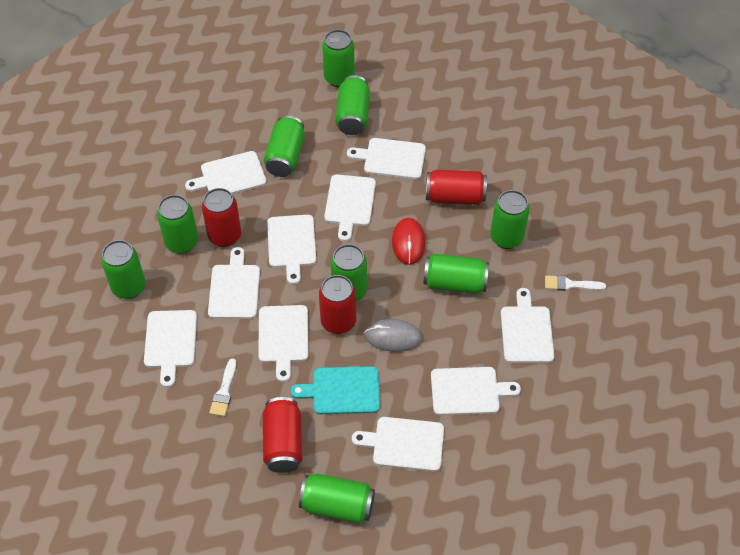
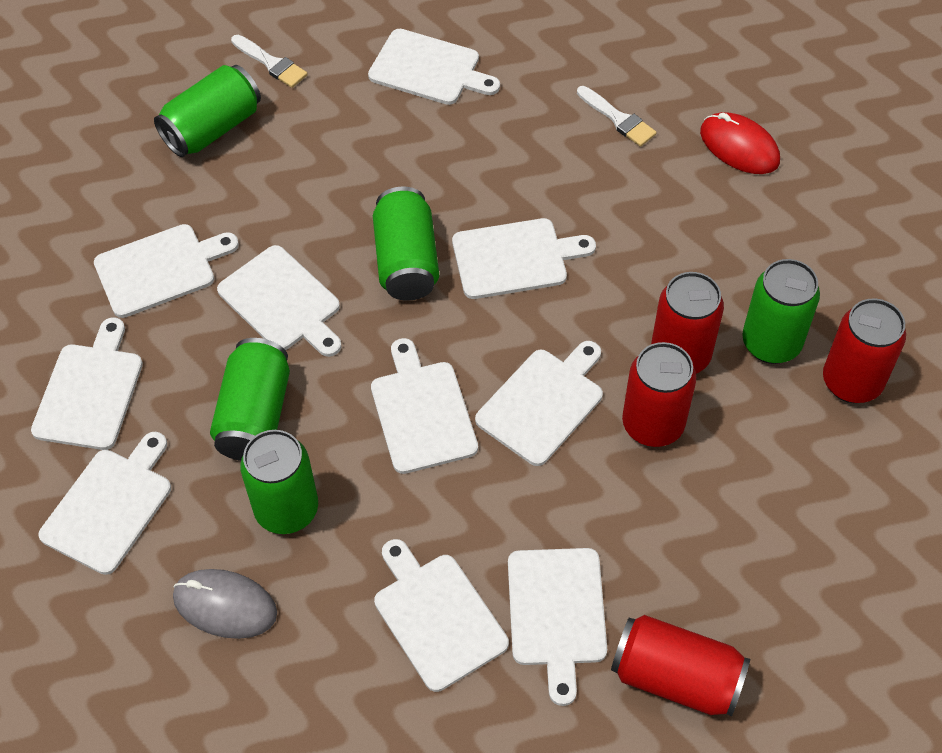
green can: 9 -> 5
turquoise cutting board: 1 -> 0

